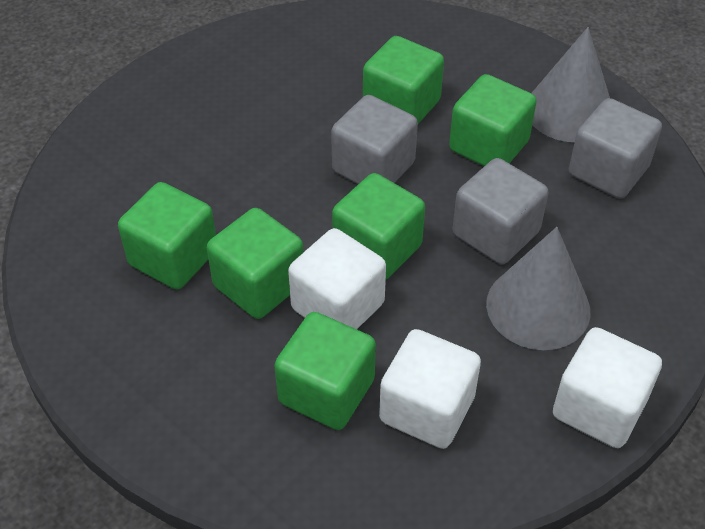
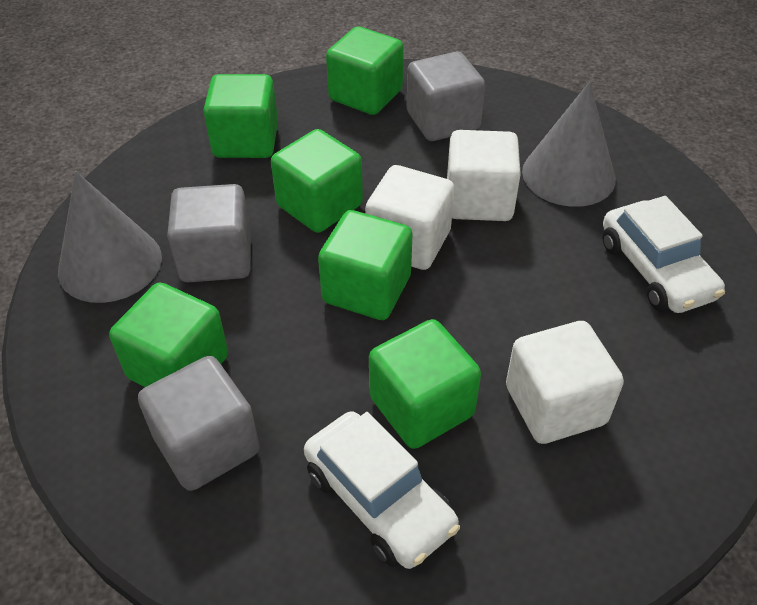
white car: 0 -> 2

